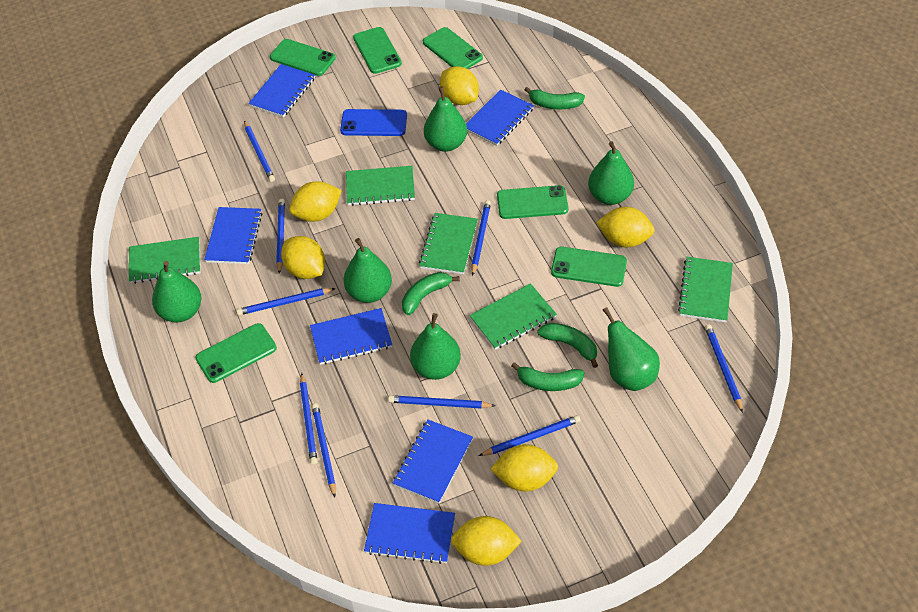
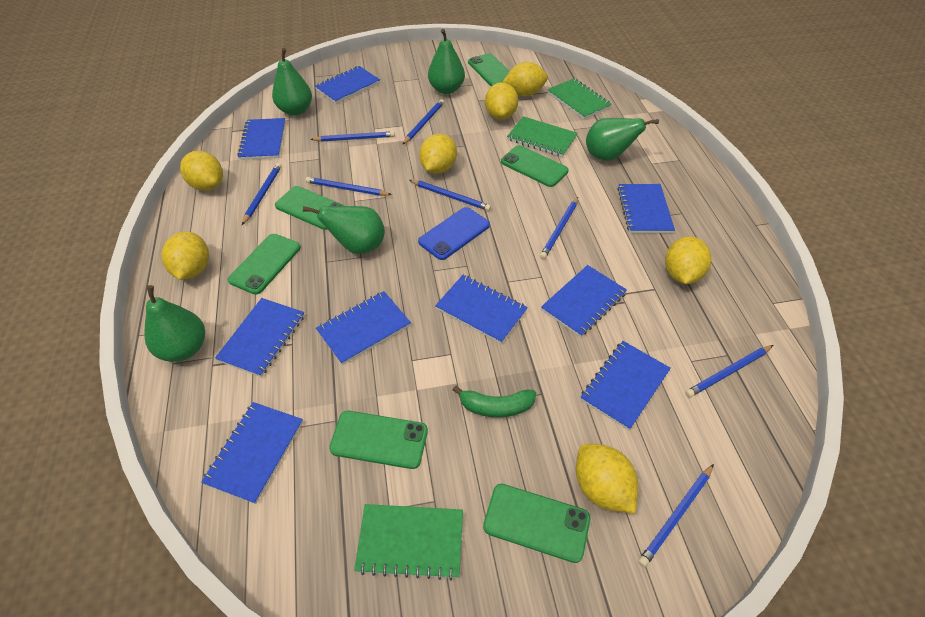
blue notebook: 6 -> 9
blue pencil: 9 -> 8
green banana: 4 -> 1
green notebook: 5 -> 3
green pear: 6 -> 5
yellow lemon: 6 -> 7

